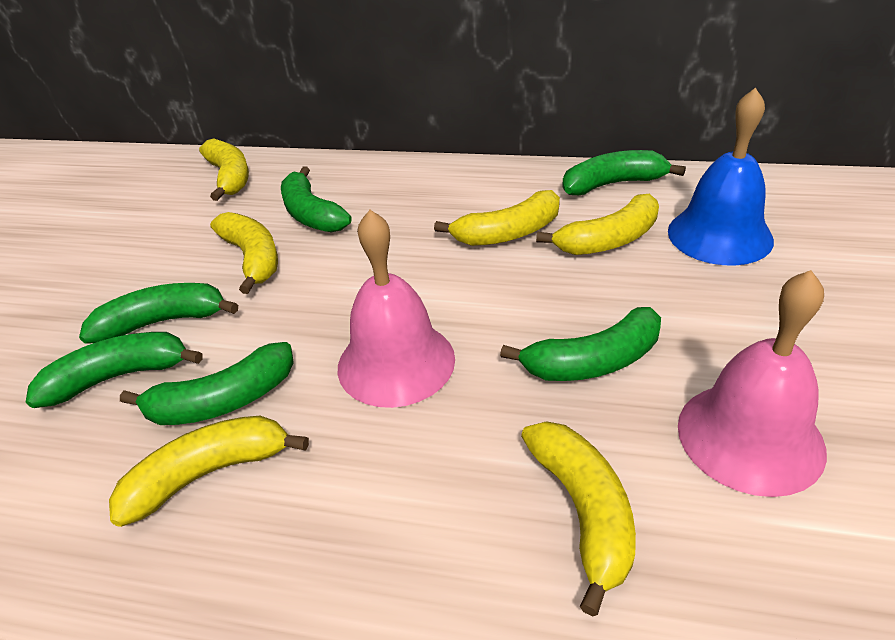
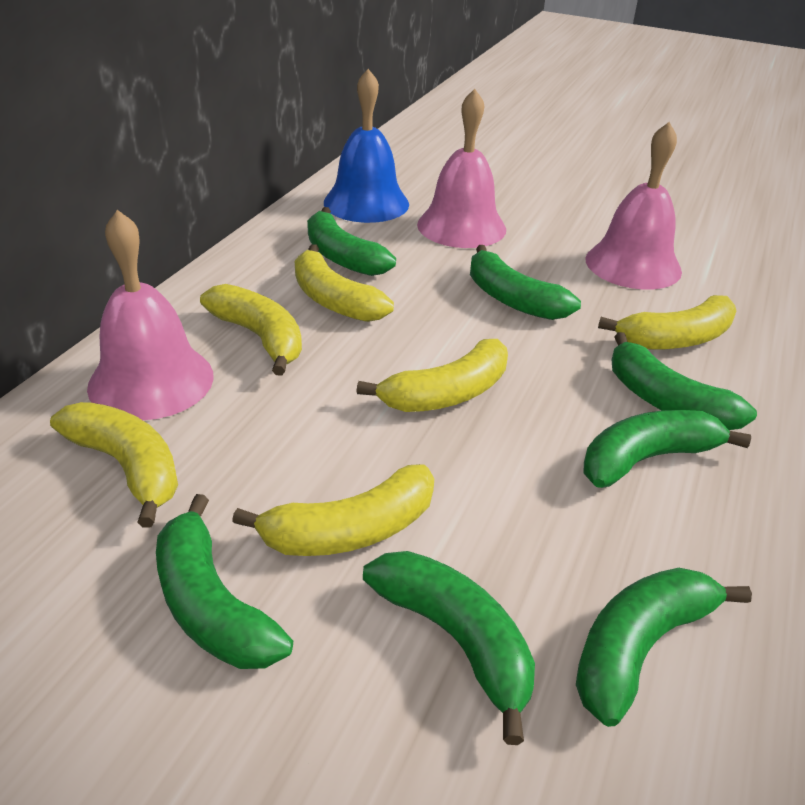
green banana: 6 -> 7
pink bell: 2 -> 3

